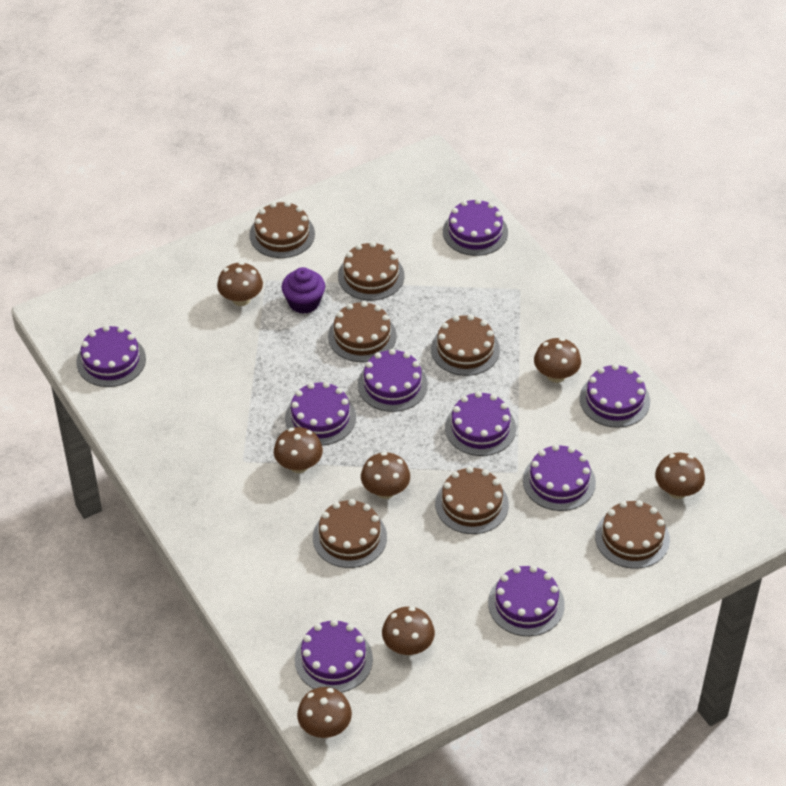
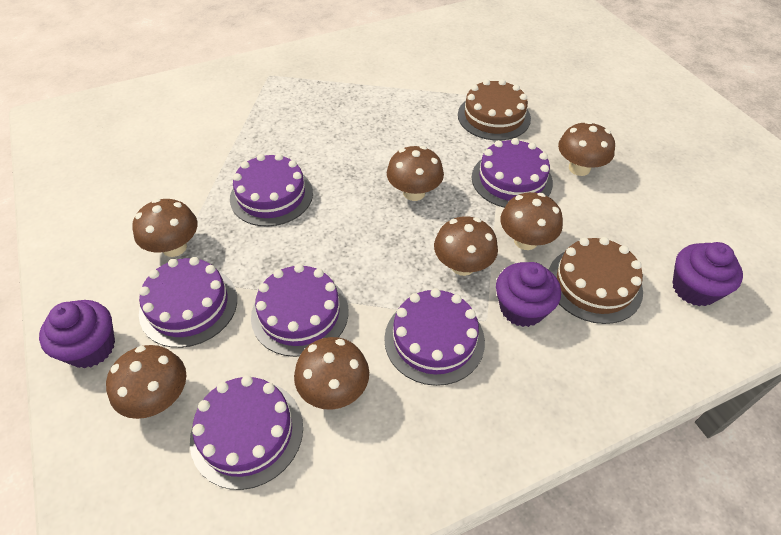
brown cake: 7 -> 2
purple cake: 9 -> 6
purple cupcake: 1 -> 3

